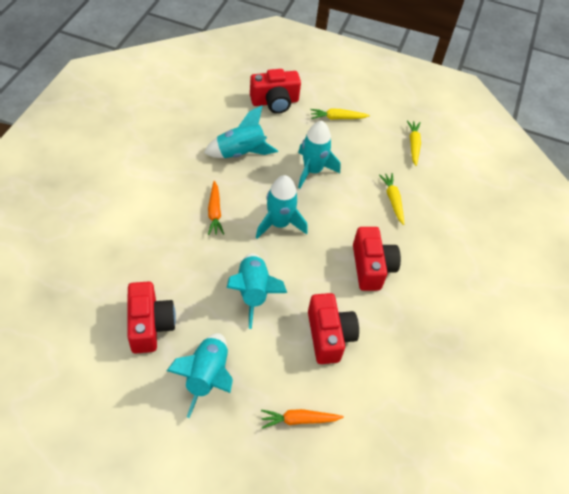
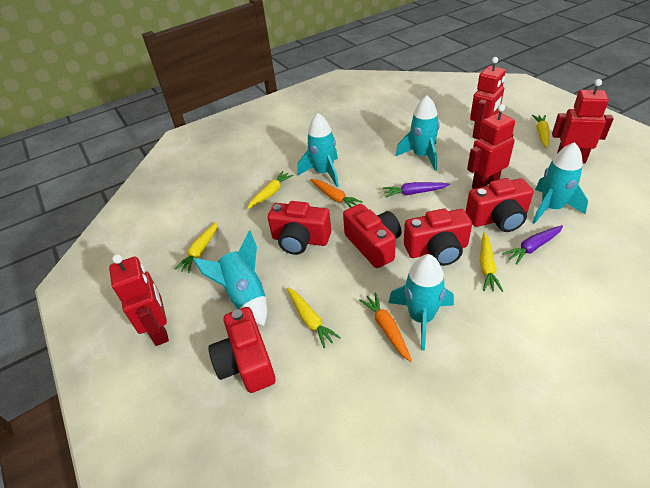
purple carrot: 0 -> 2
red camera: 4 -> 5
red robot: 0 -> 4
yellow carrot: 3 -> 5

